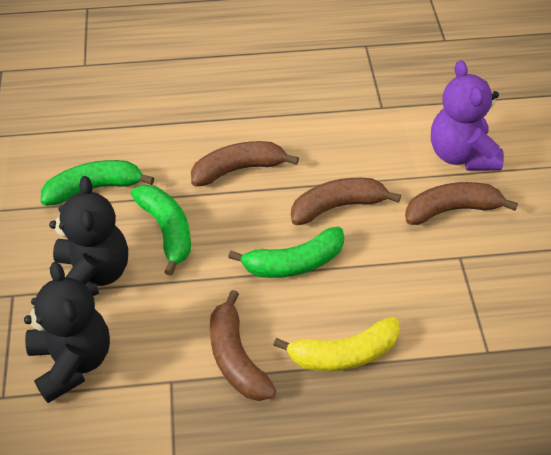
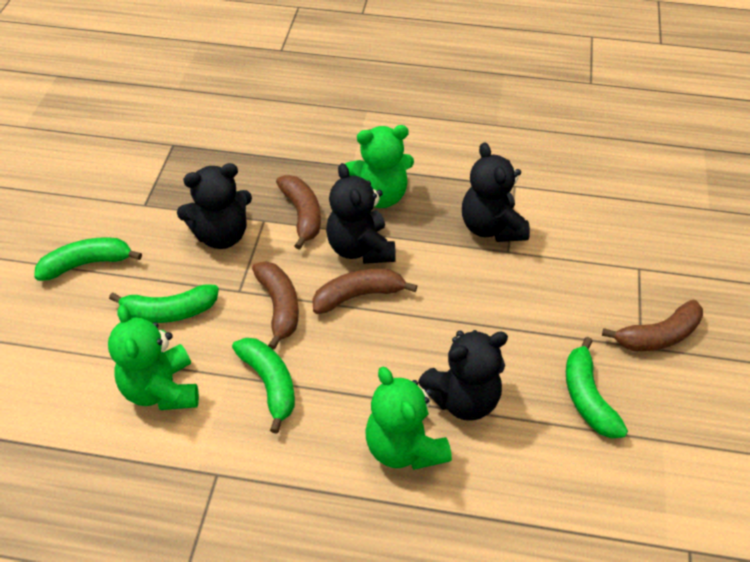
black teddy bear: 2 -> 4
green banana: 3 -> 4
green teddy bear: 0 -> 3
purple teddy bear: 1 -> 0
yellow banana: 1 -> 0

